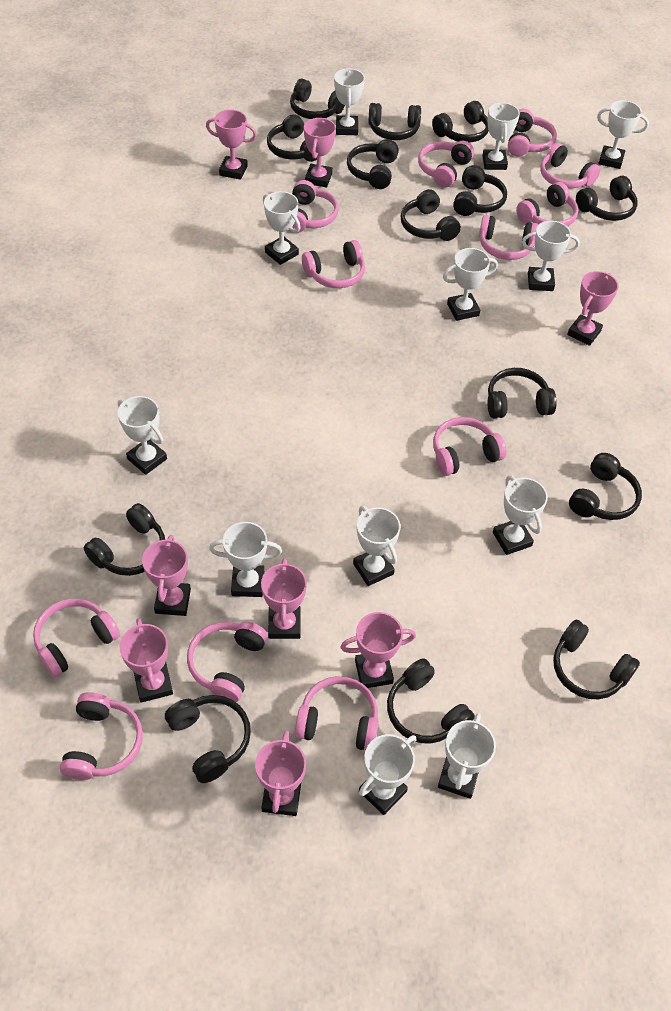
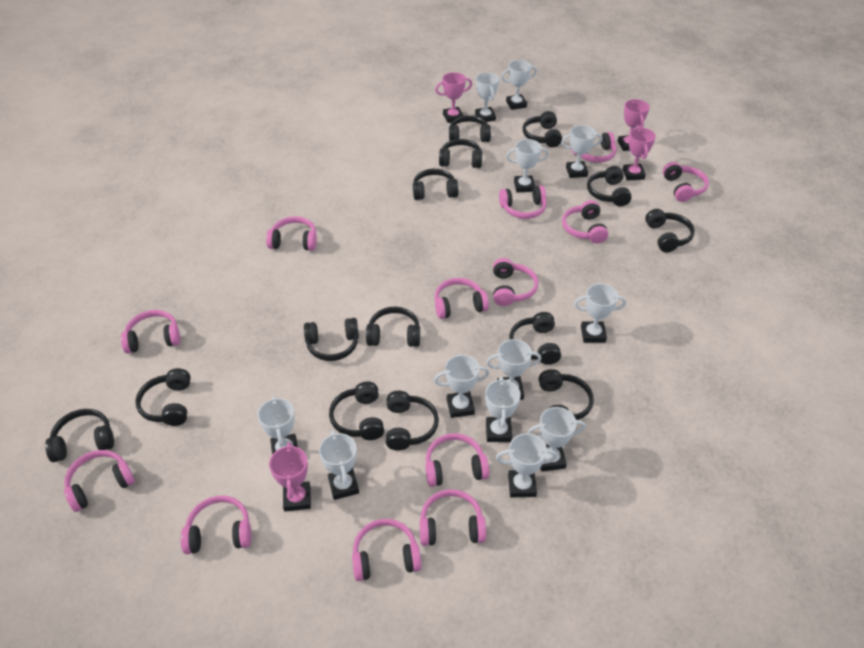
pink headphones: 12 -> 13
pink trophy: 8 -> 4

